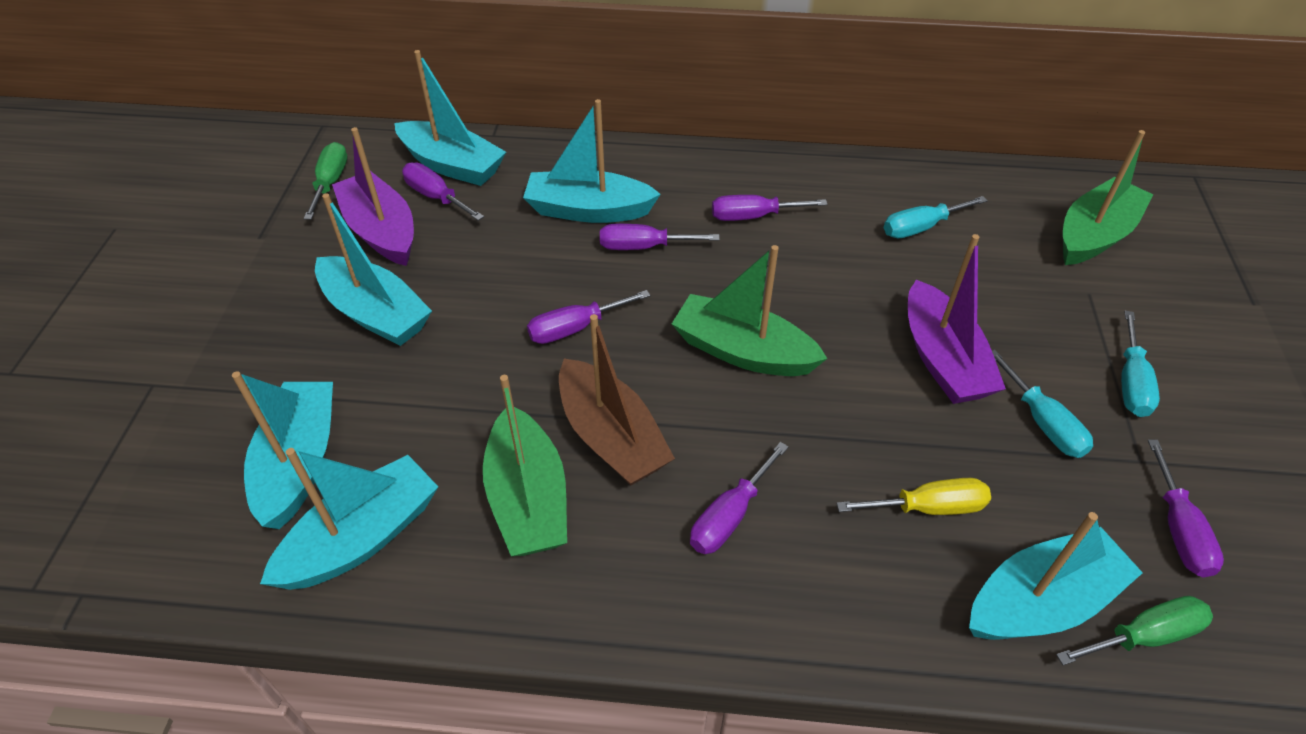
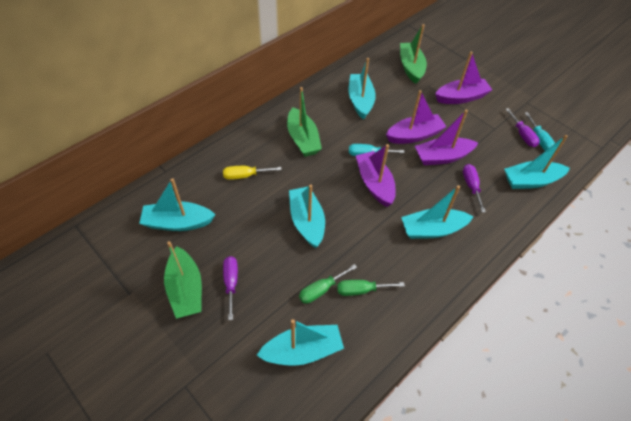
brown boat: 1 -> 0
purple boat: 2 -> 4
purple screwdriver: 6 -> 3
turquoise screwdriver: 3 -> 2

